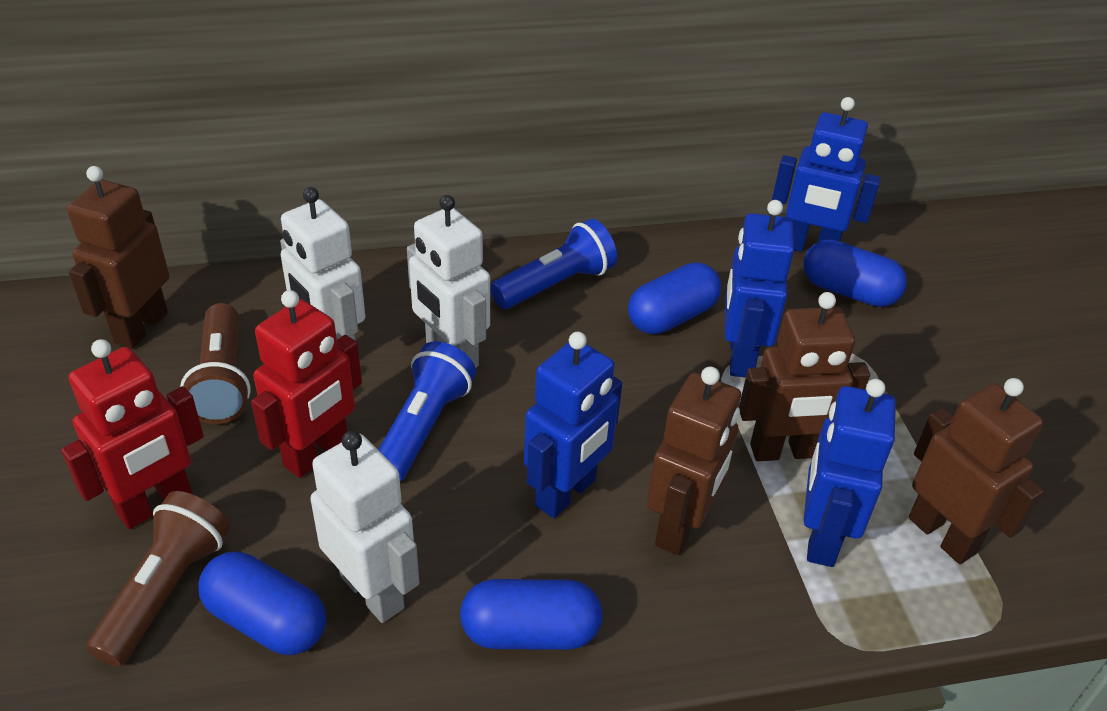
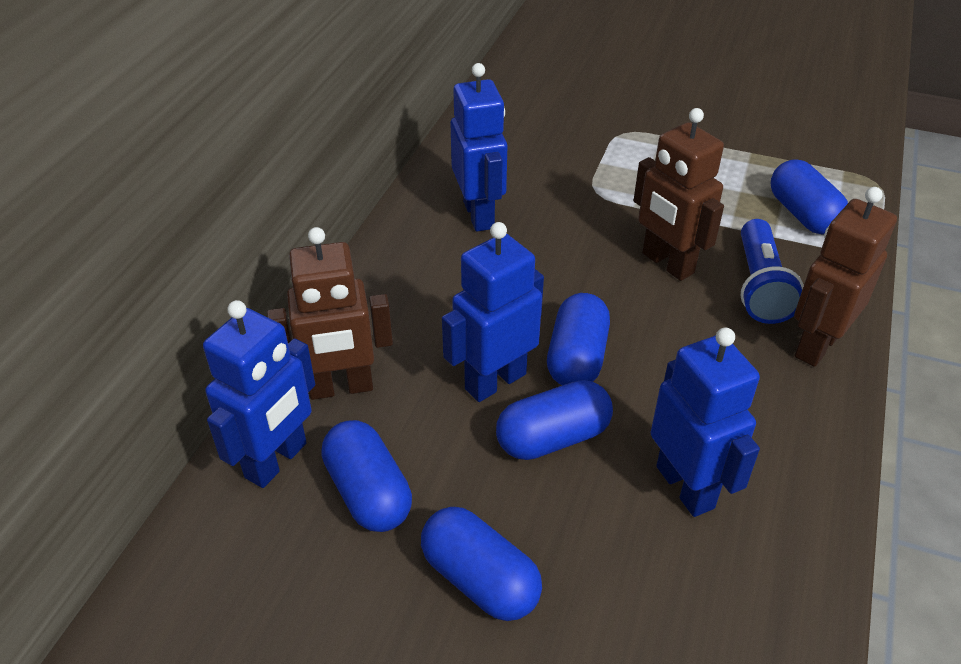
blue capsule: 4 -> 5
blue flashlight: 2 -> 1
brown flashlight: 2 -> 0
brown robot: 4 -> 3
red robot: 2 -> 0
white robot: 3 -> 0

